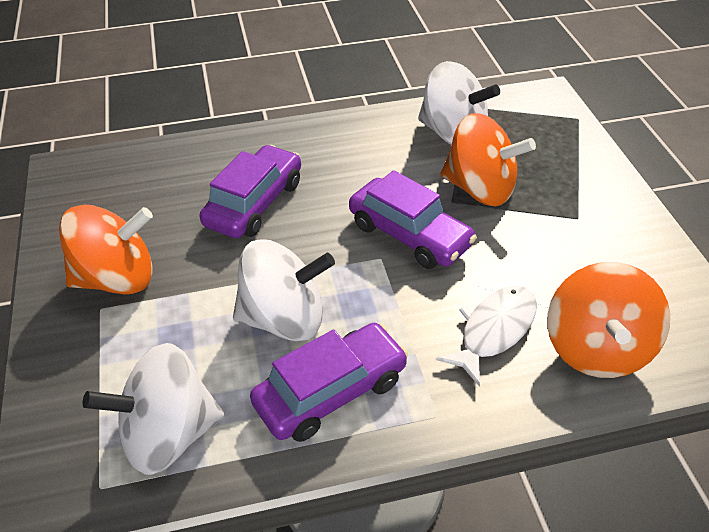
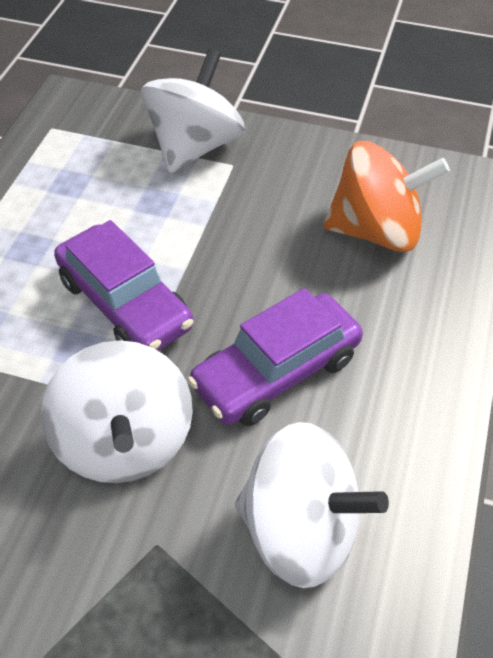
orange spinning top: 3 -> 1
purple car: 3 -> 2
white fish: 1 -> 0

